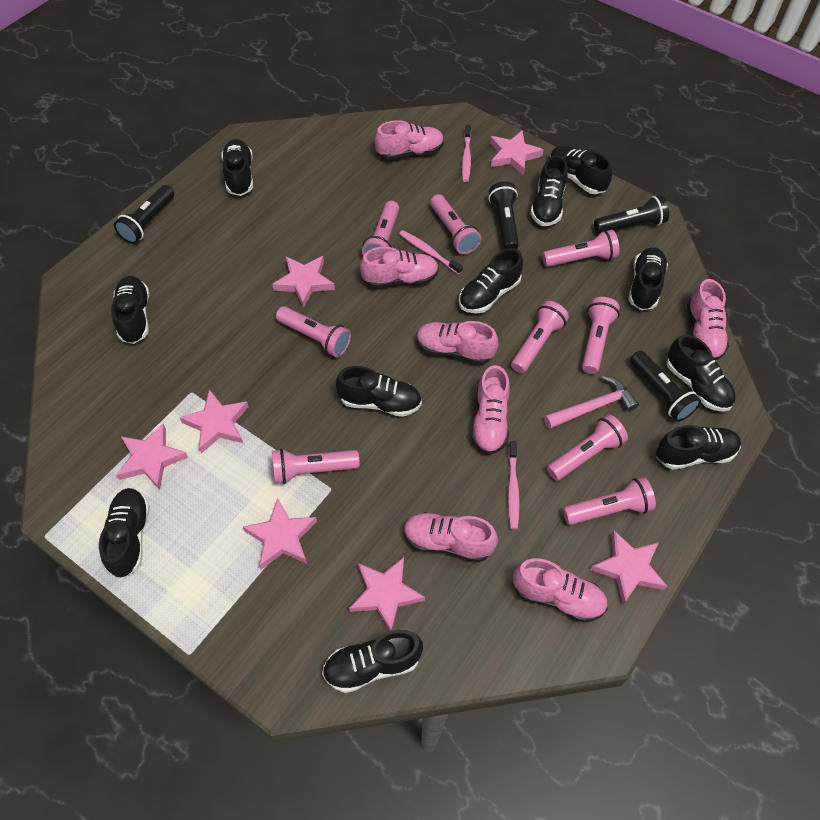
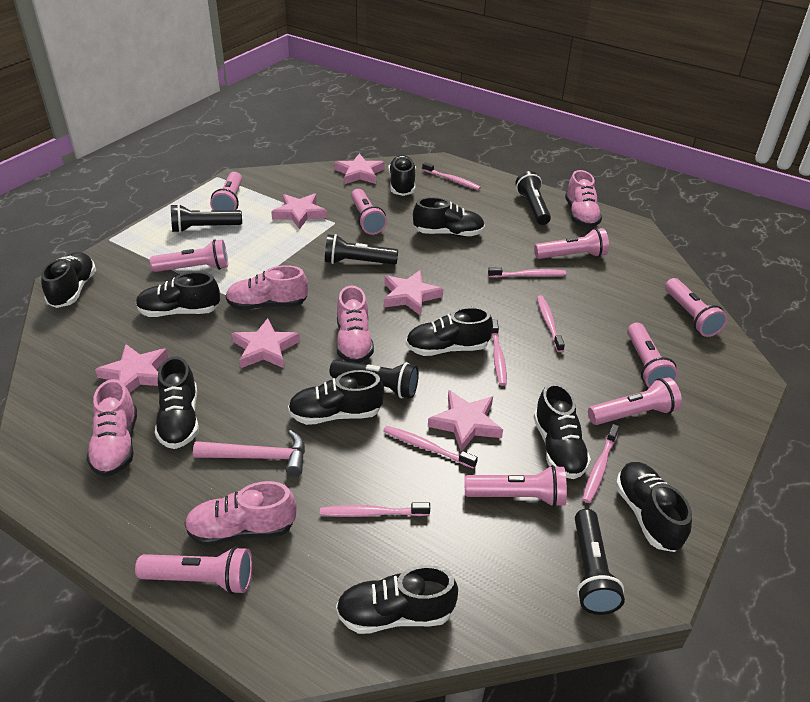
black flashlight: 4 -> 5
black shoe: 11 -> 10
pink shoe: 7 -> 5
pink star: 7 -> 6
pink toothbrush: 3 -> 7

